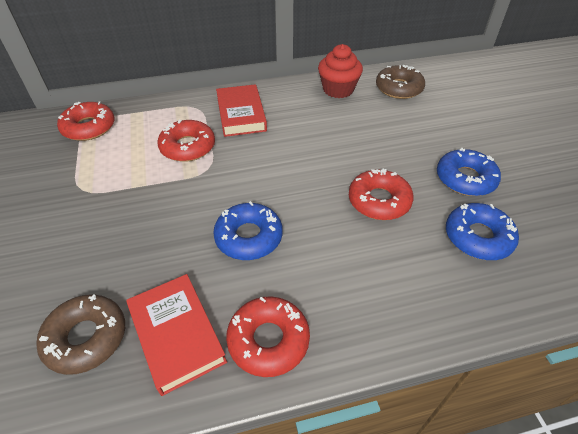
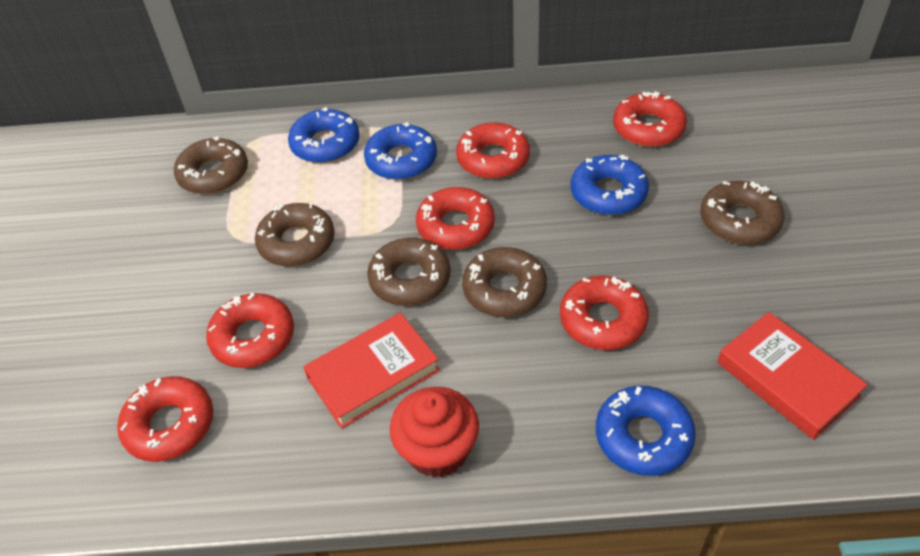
blue donut: 3 -> 4
brown donut: 2 -> 5
red donut: 4 -> 6

